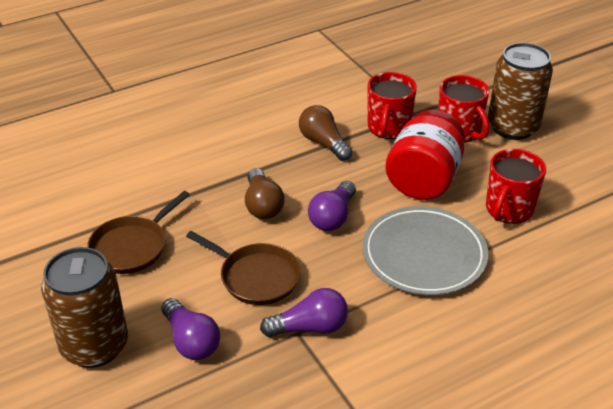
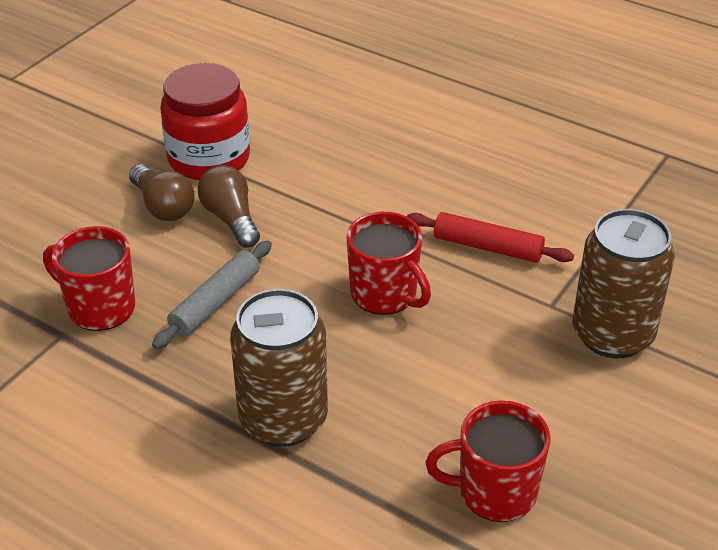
brown pan: 2 -> 0
grey plate: 1 -> 0
grey rolling pin: 0 -> 1
purple light bulb: 3 -> 0
red rolling pin: 0 -> 1

